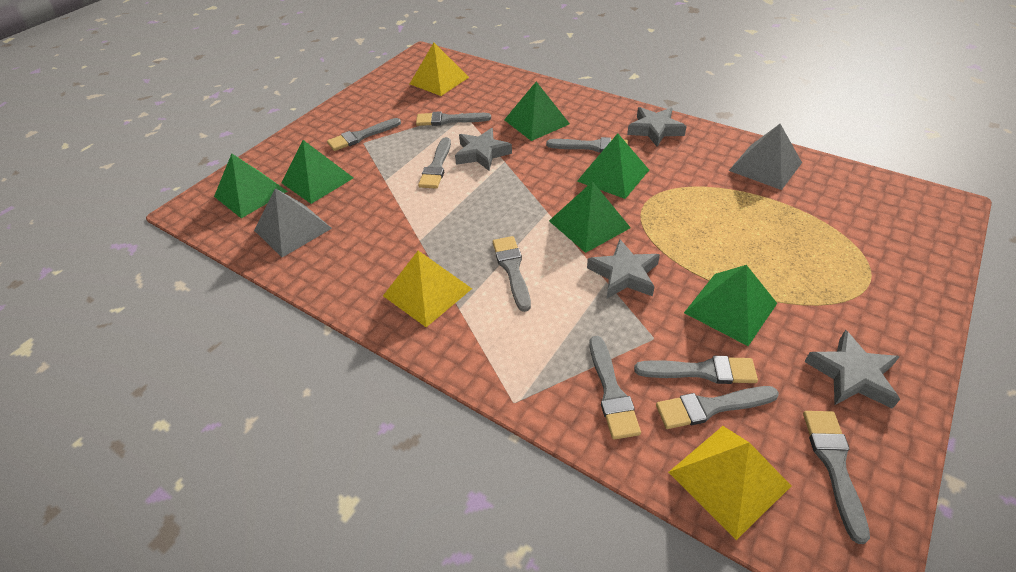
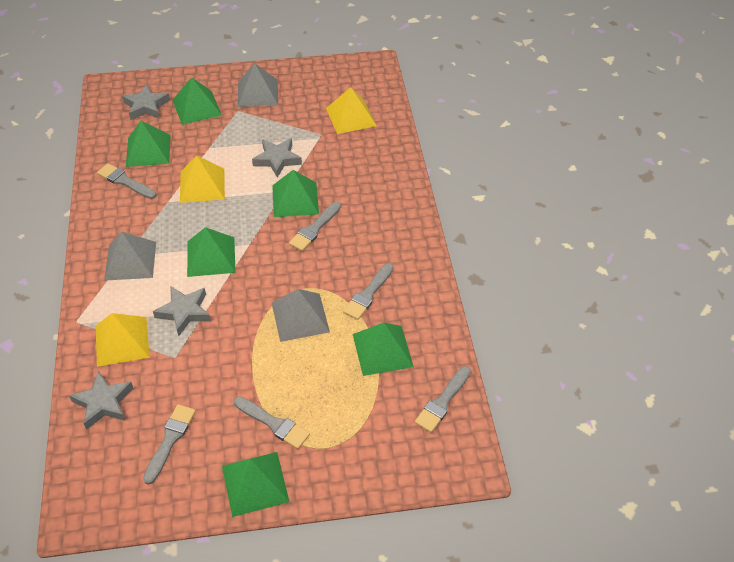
grey brush: 9 -> 6
grey pyramid: 2 -> 3

